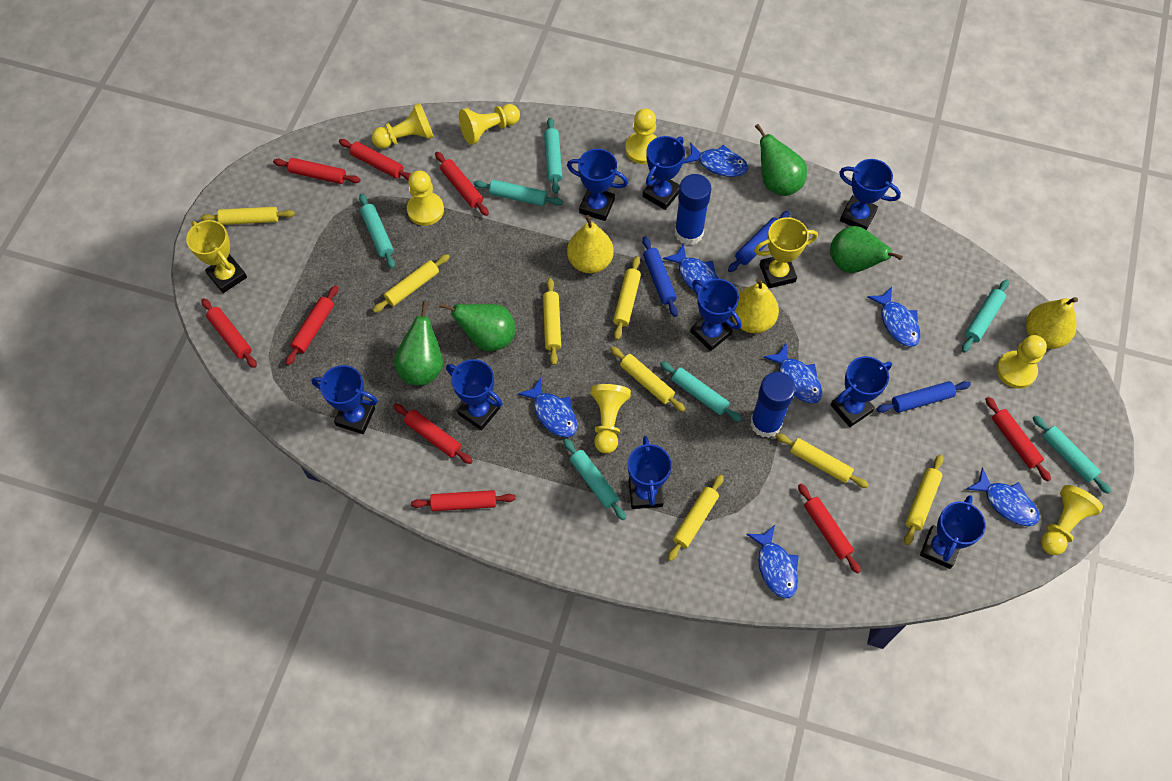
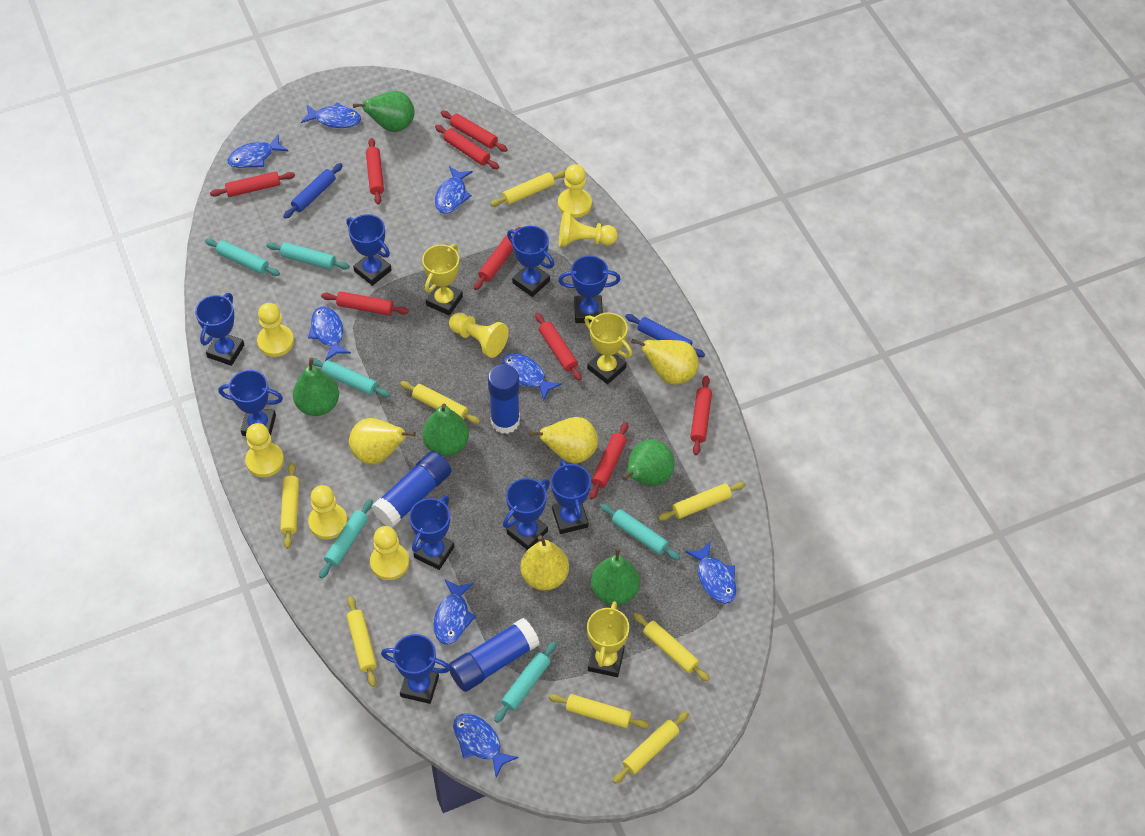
blue fish: 7 -> 8
blue glue stick: 2 -> 3
blue rolling pin: 3 -> 2
green pear: 4 -> 5
turquoise rolling pin: 7 -> 6
yellow pear: 3 -> 4
yellow trophy: 2 -> 3

